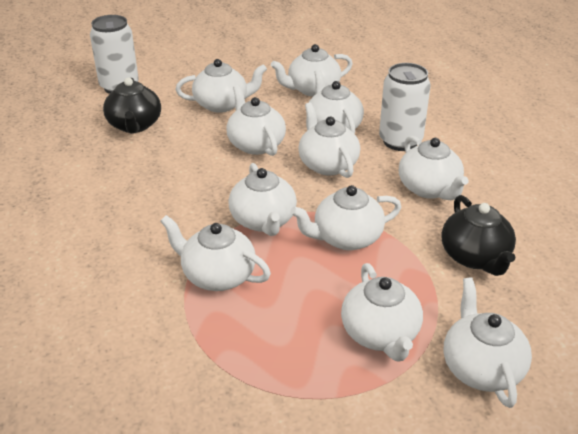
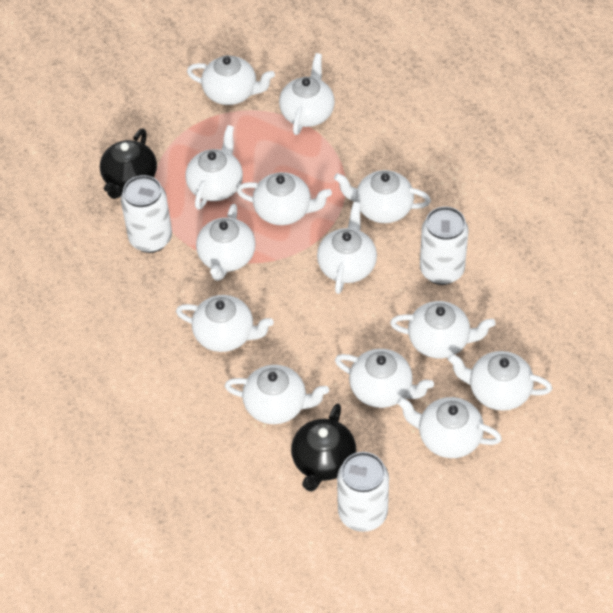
white can: 2 -> 3
white teapot: 11 -> 13

